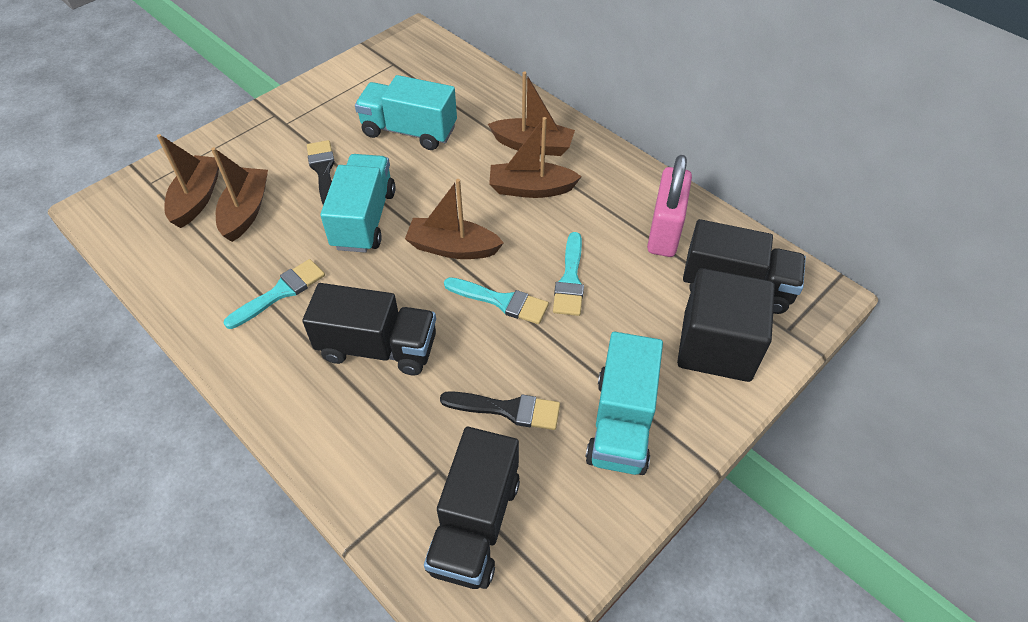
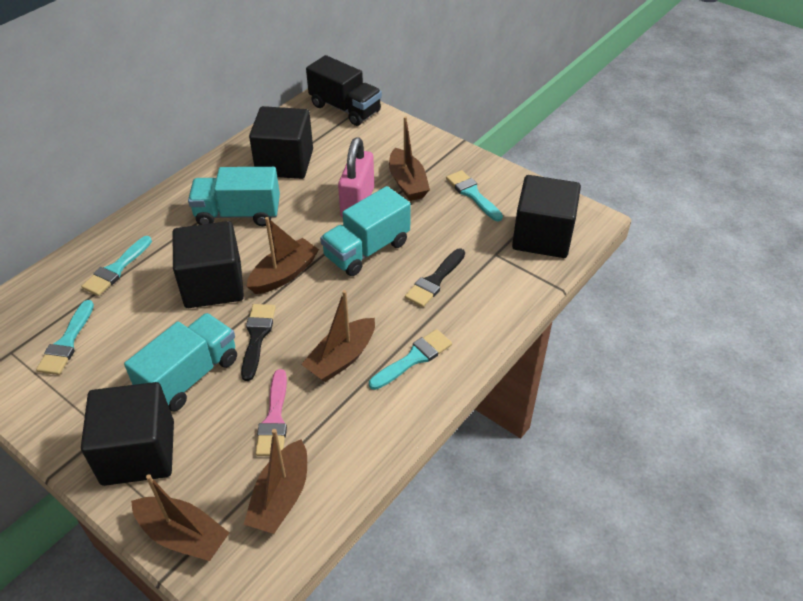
black cube: 1 -> 4
black truck: 3 -> 1
pink brush: 0 -> 1
turquoise brush: 3 -> 4

